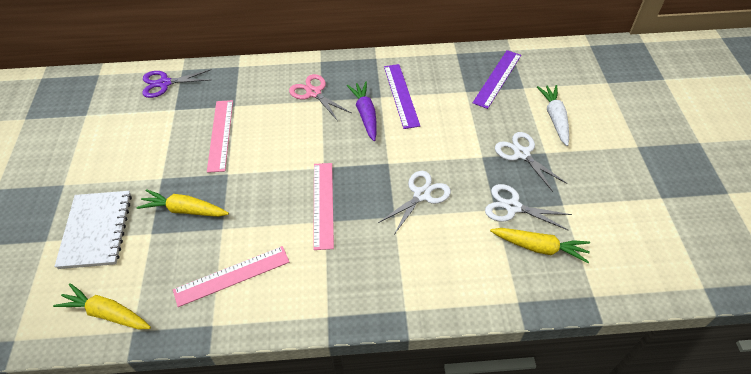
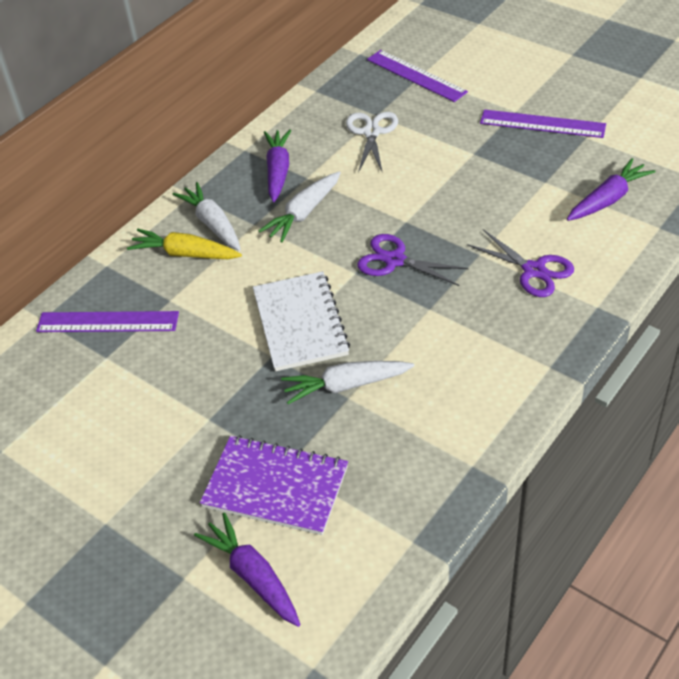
pink ruler: 3 -> 0
pink scissors: 1 -> 0
purple carrot: 1 -> 3
purple notebook: 0 -> 1
purple ruler: 2 -> 3
purple scissors: 1 -> 2
white carrot: 1 -> 3
white scissors: 3 -> 1
yellow carrot: 3 -> 1

